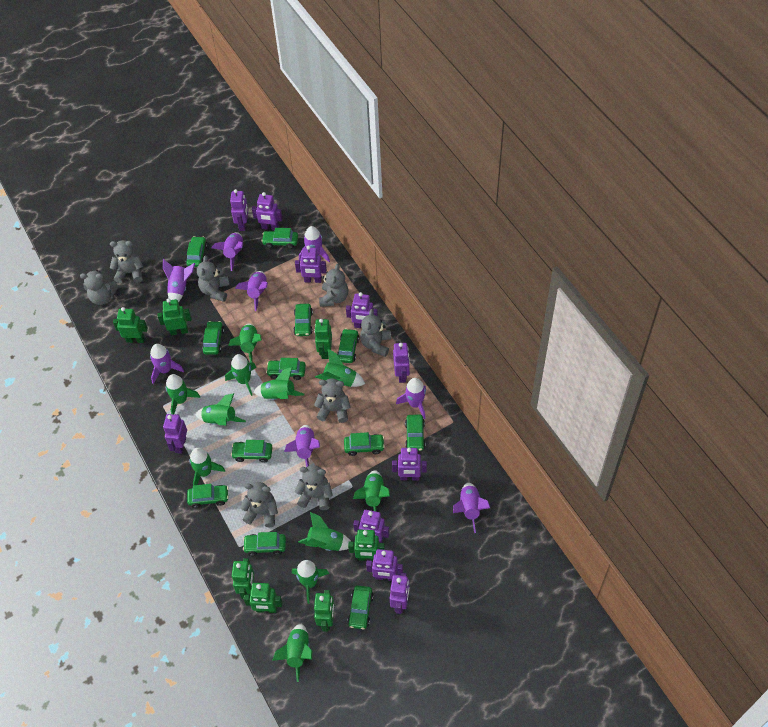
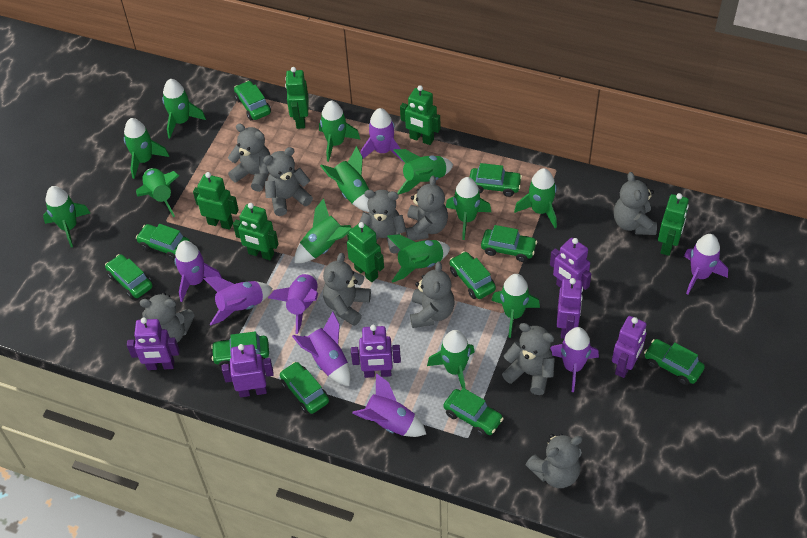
green car: 12 -> 10
green robot: 7 -> 6
green rocket: 11 -> 13
grey teddy bear: 8 -> 10
purple robot: 10 -> 6

